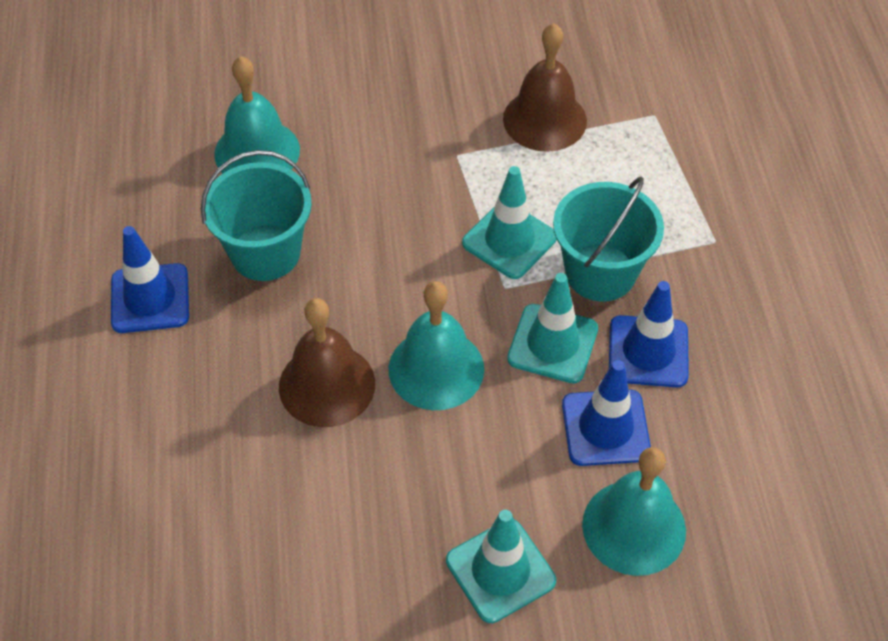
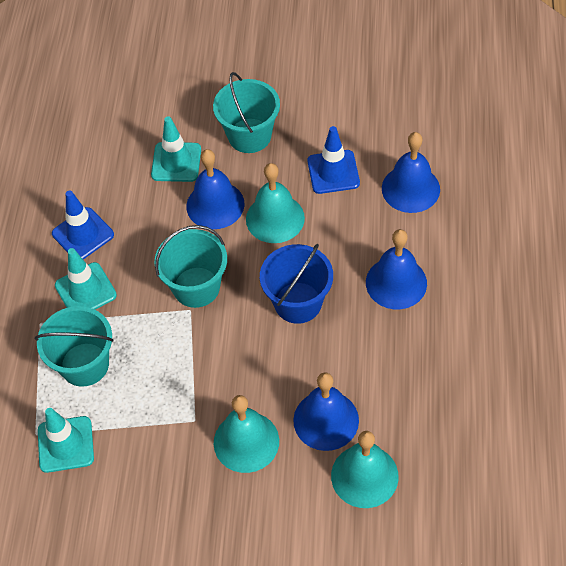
blue bell: 0 -> 4
blue bucket: 0 -> 1
blue traffic cone: 3 -> 2
brown bell: 2 -> 0
turquoise bucket: 2 -> 3

